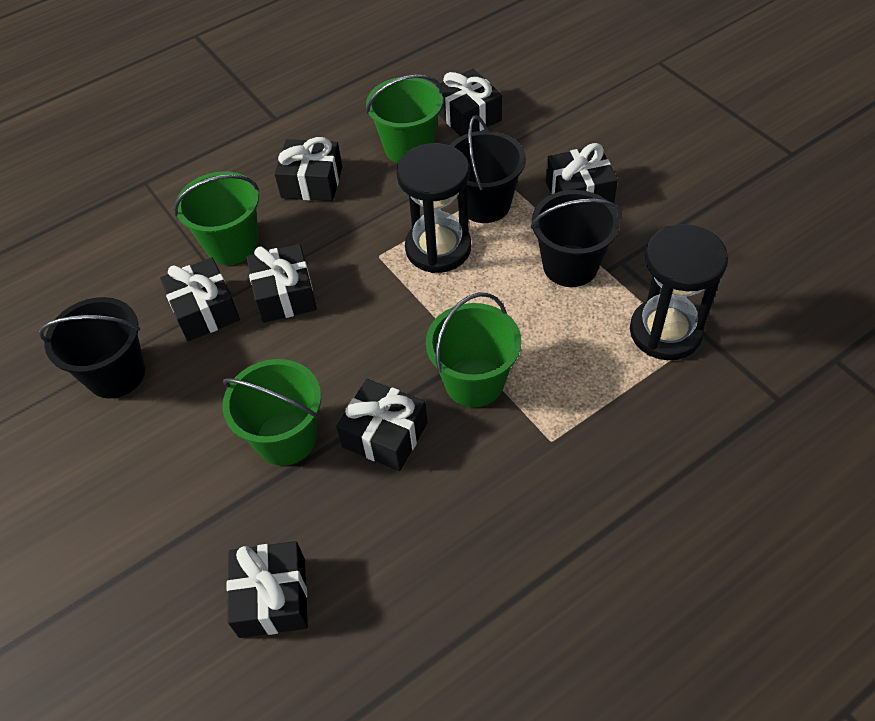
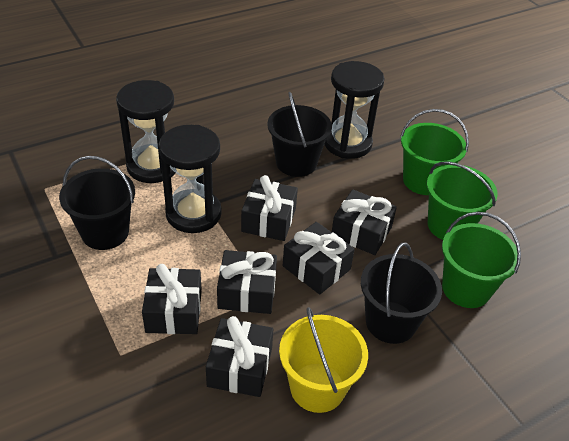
black gift: 7 -> 6
black hourglass: 2 -> 3
green bucket: 4 -> 3
yellow bucket: 0 -> 1

